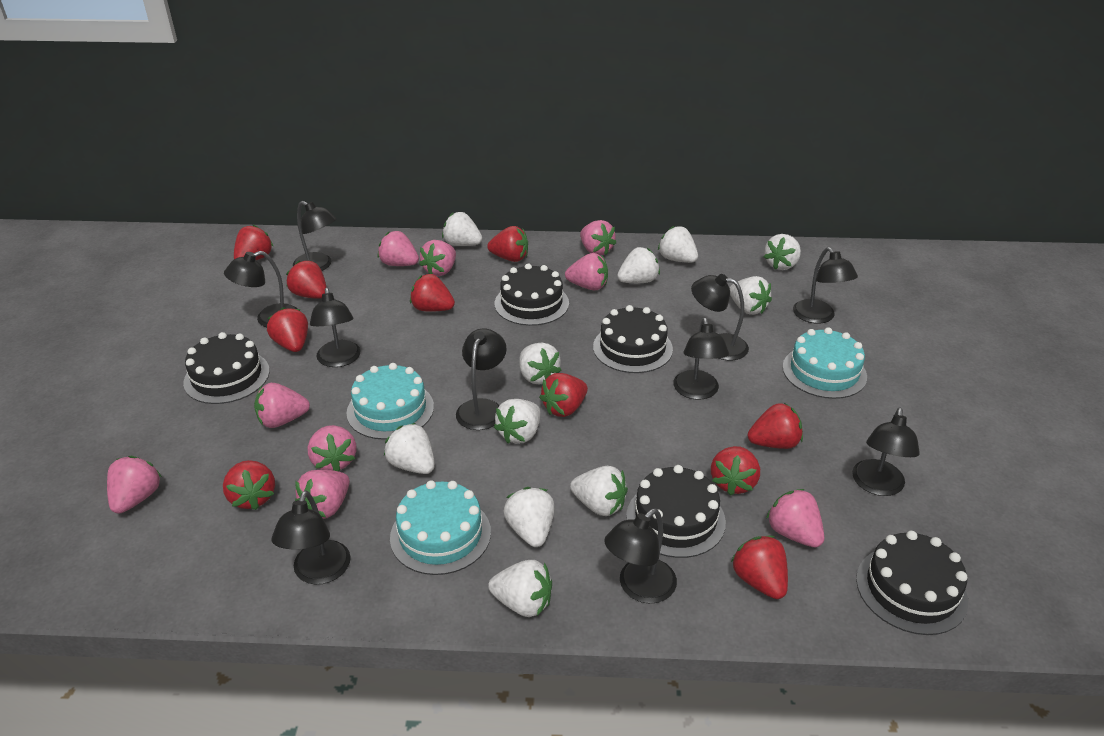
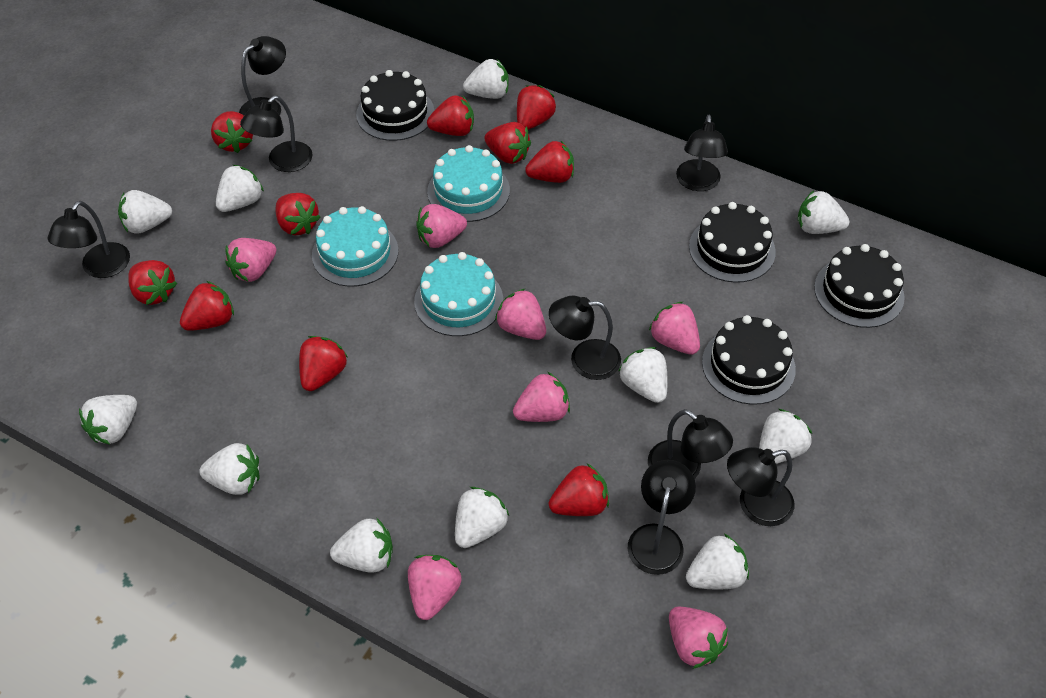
black cake: 5 -> 4
black lamp: 10 -> 8
pink strawberry: 9 -> 7

